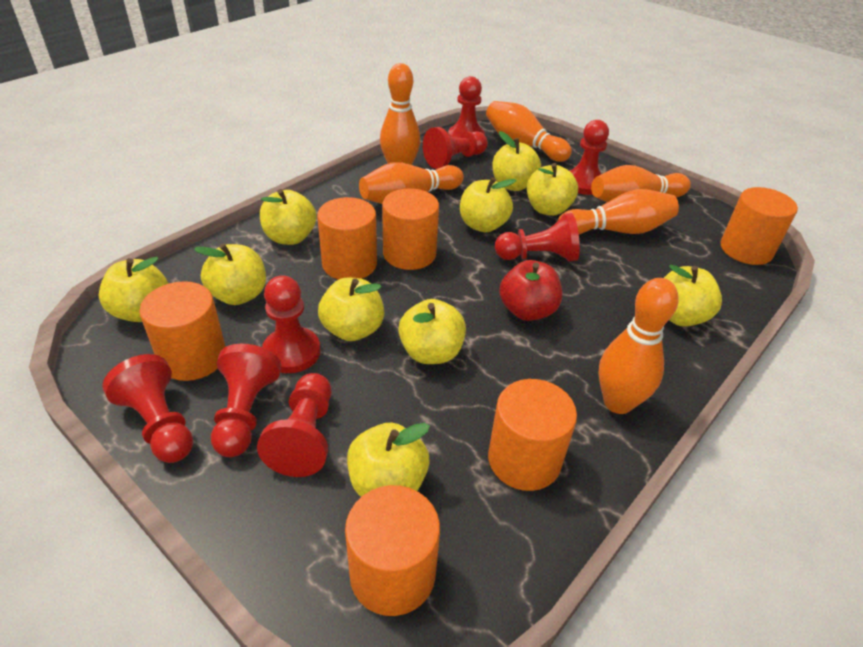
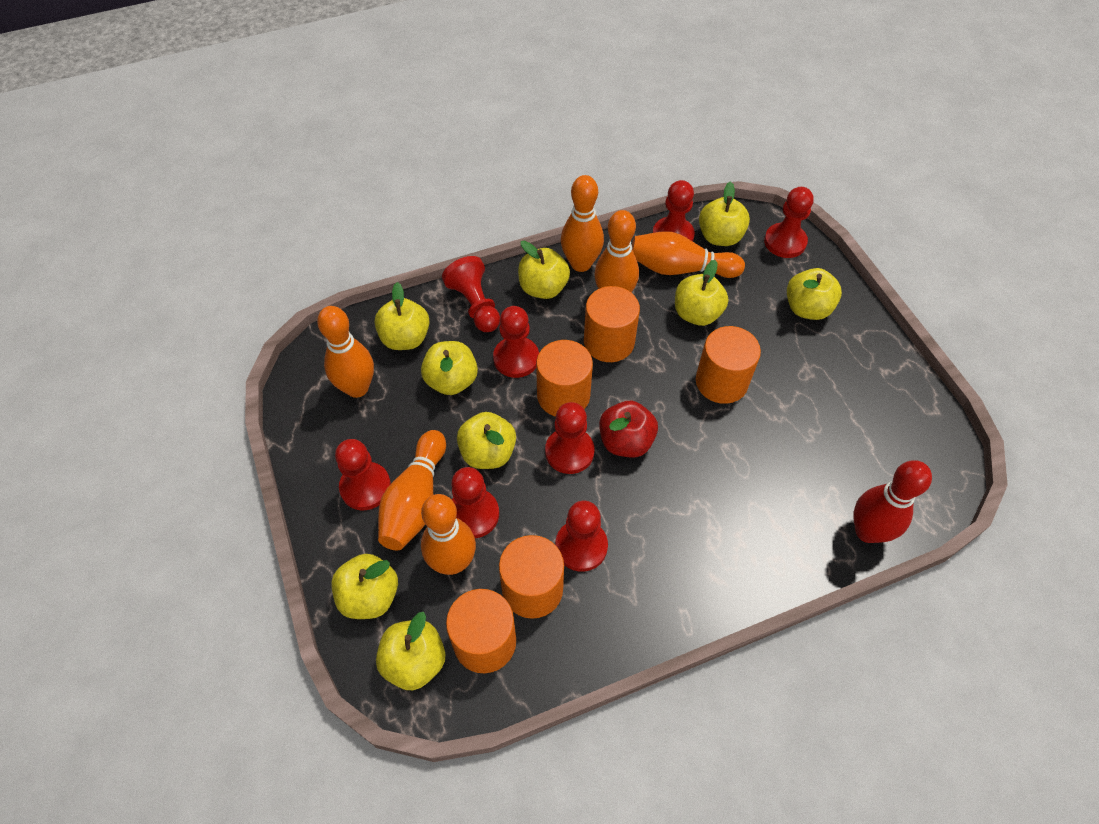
orange cylinder: 6 -> 5
red bowling pin: 0 -> 1
yellow apple: 10 -> 9

